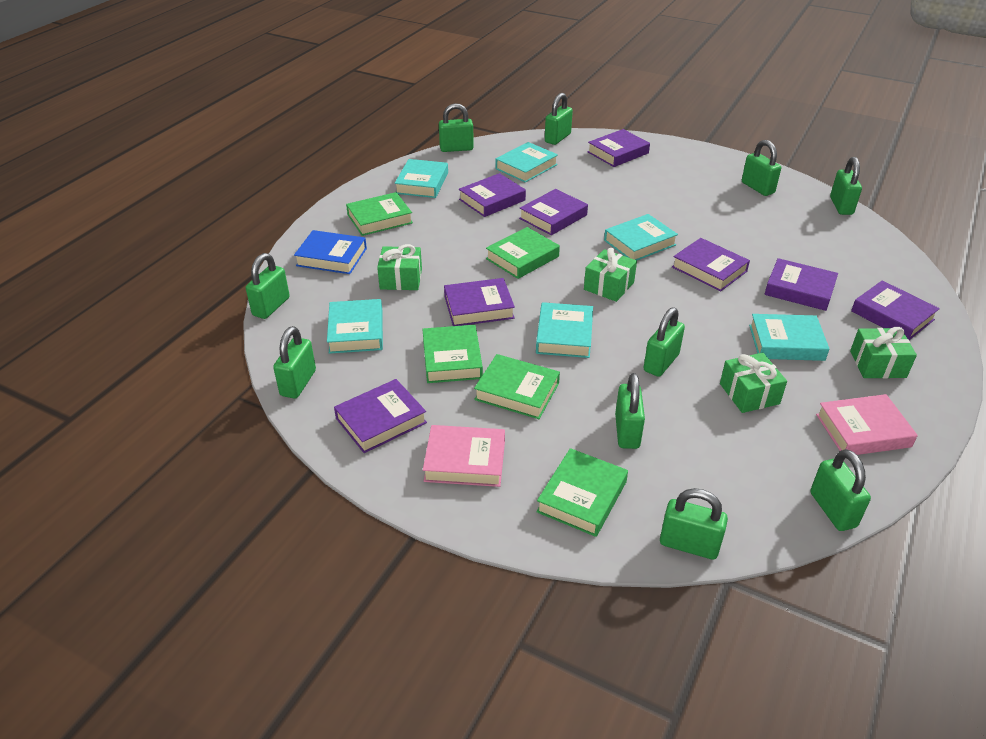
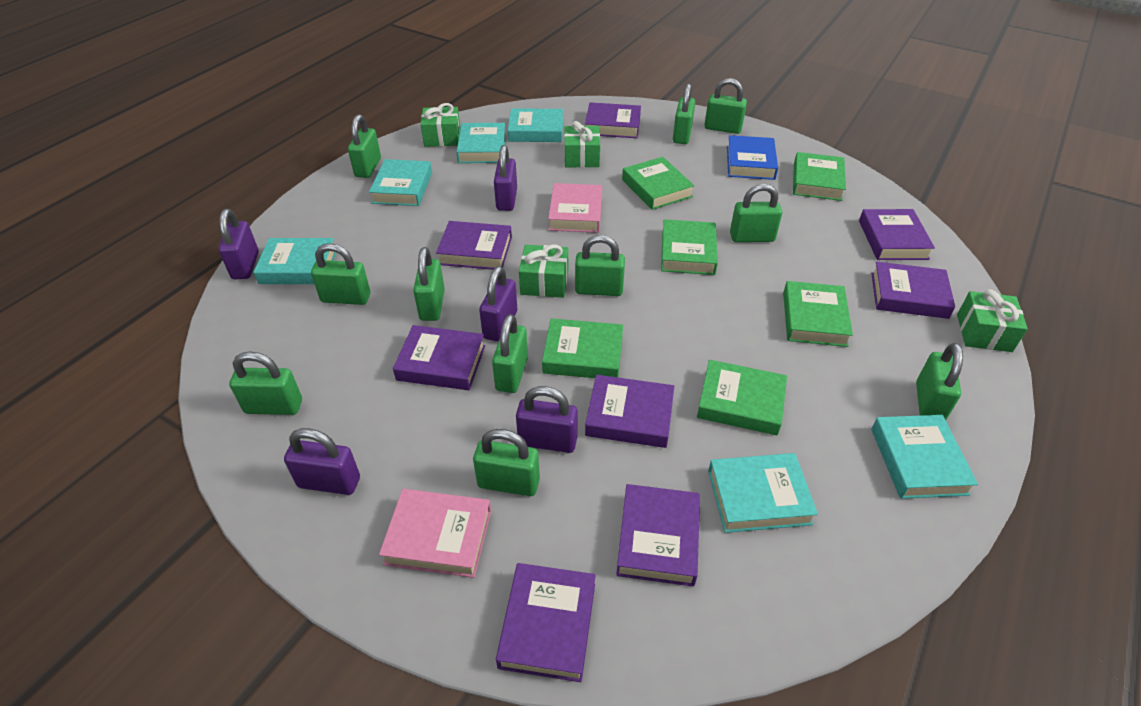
green book: 5 -> 6
green padlock: 10 -> 11
purple padlock: 0 -> 5

